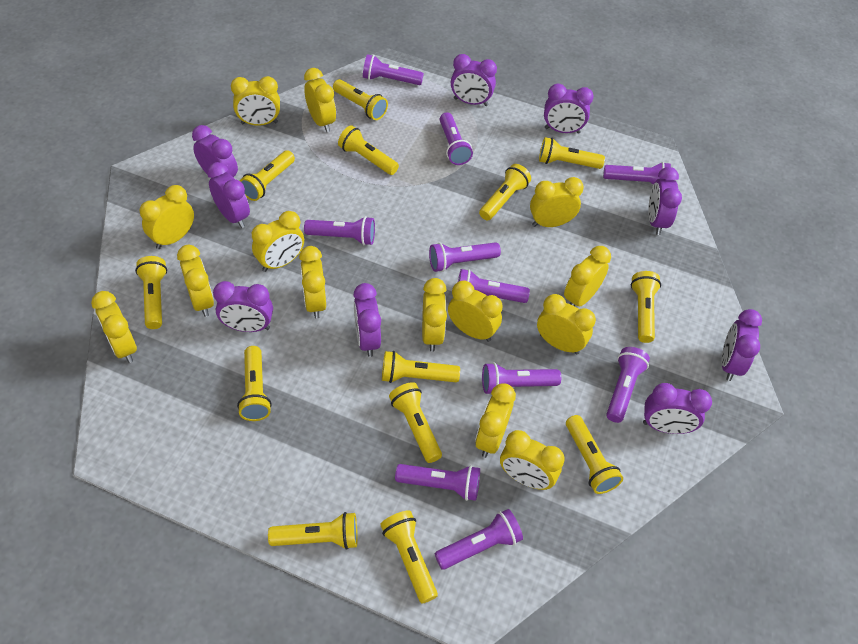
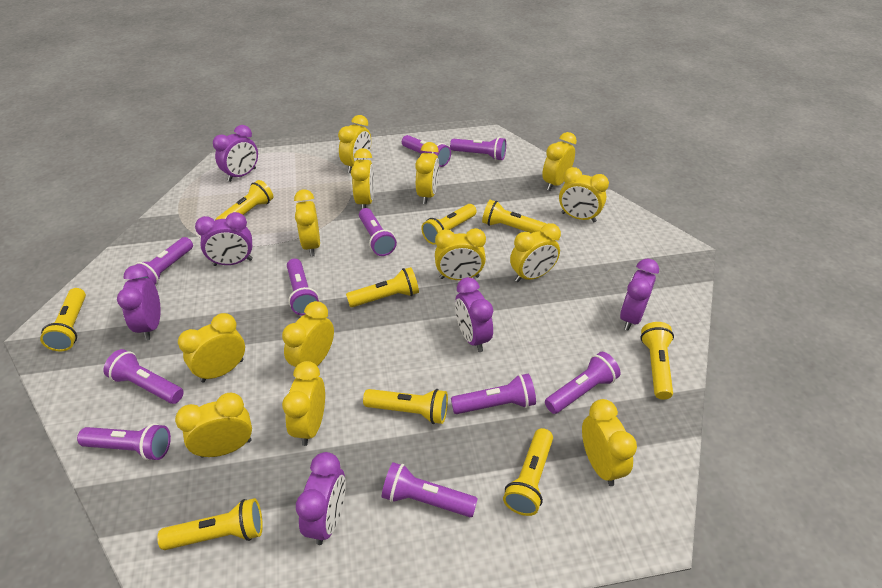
purple clock: 9 -> 6
yellow clock: 14 -> 13
yellow flashlight: 13 -> 9

